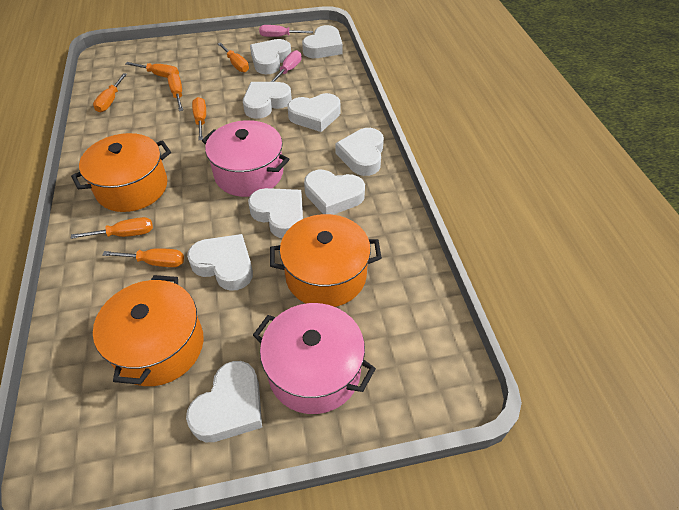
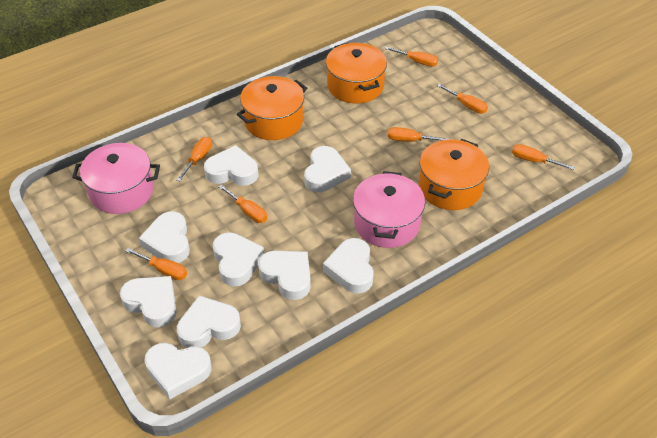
pink screwdriver: 2 -> 0

